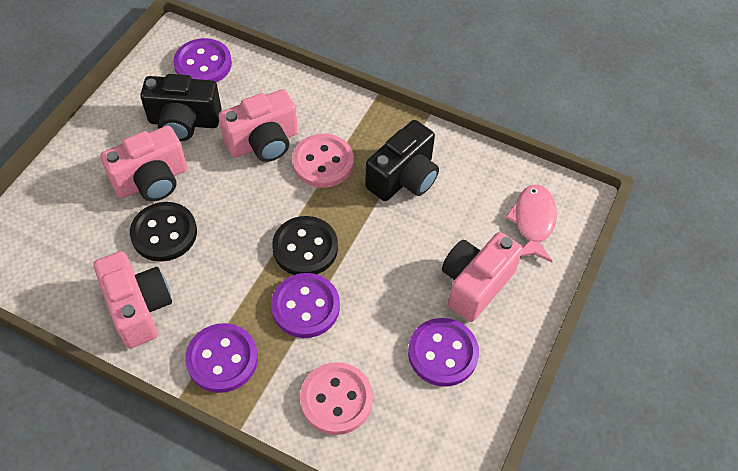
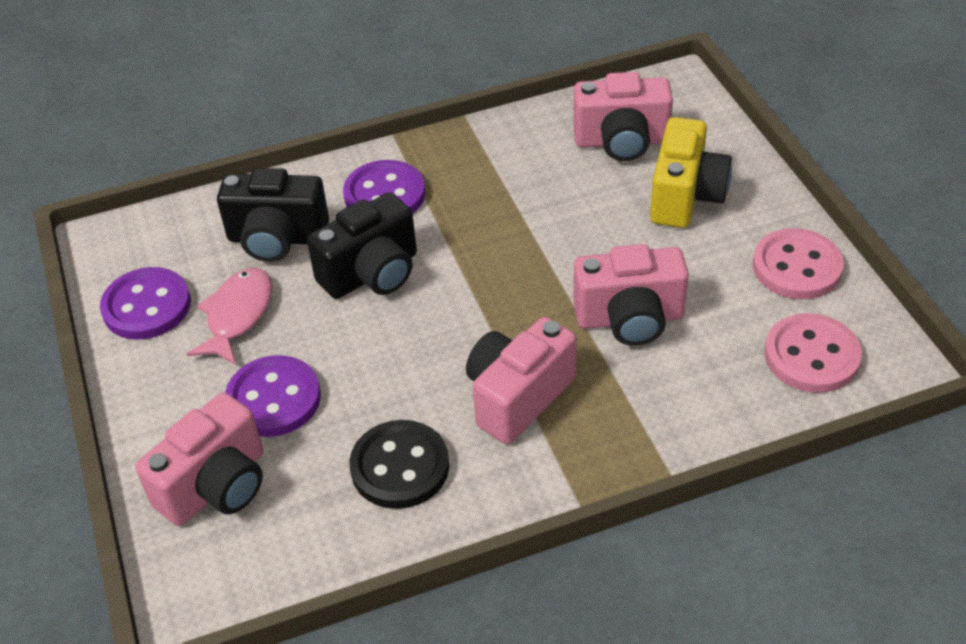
black button: 2 -> 1
purple button: 4 -> 3
yellow camera: 0 -> 1

